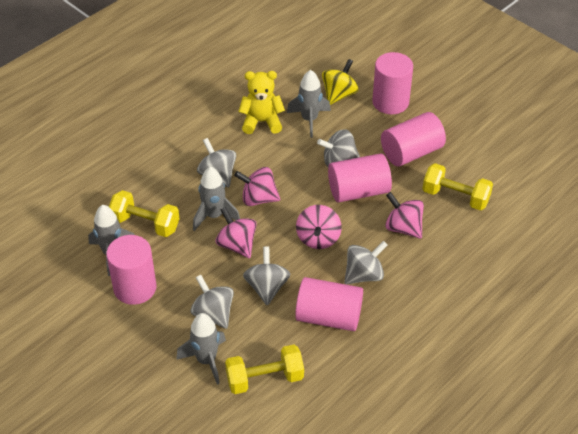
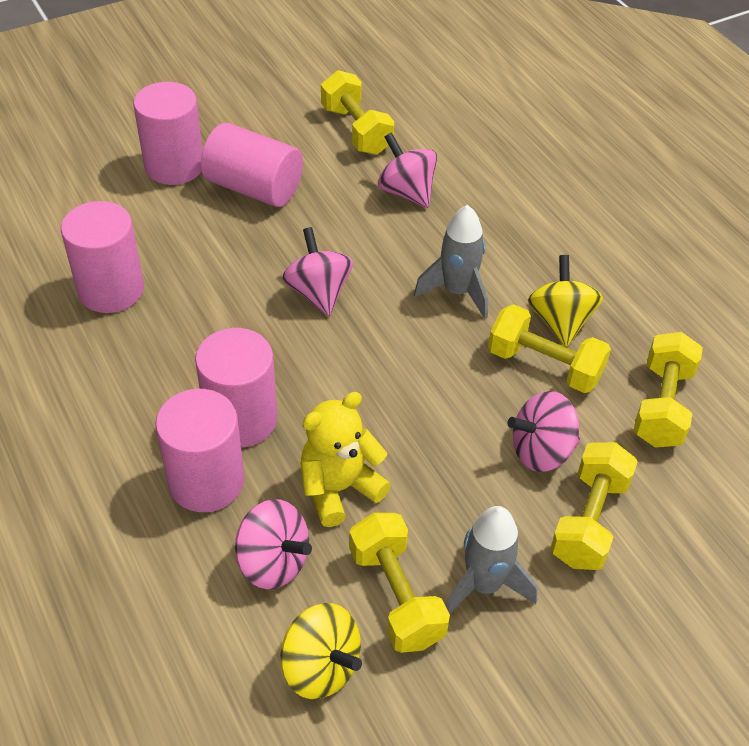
grey rocket: 4 -> 2
grey spinning top: 5 -> 0
yellow dumbbell: 3 -> 5
yellow spinning top: 1 -> 2

